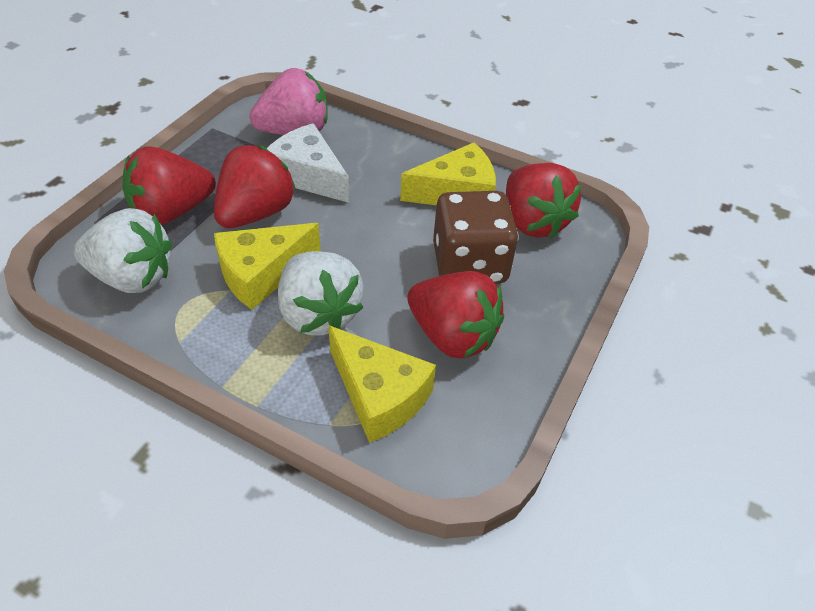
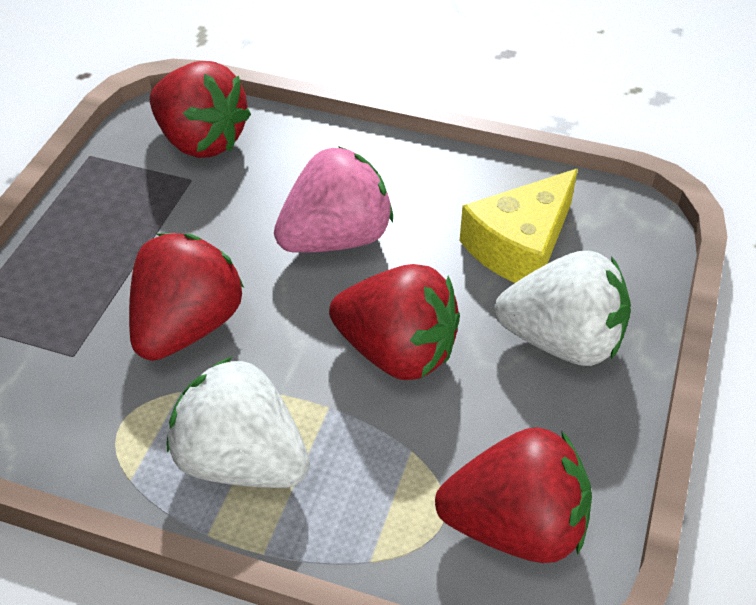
brown dice: 1 -> 0
white cheese: 1 -> 0
yellow cheese: 3 -> 1

